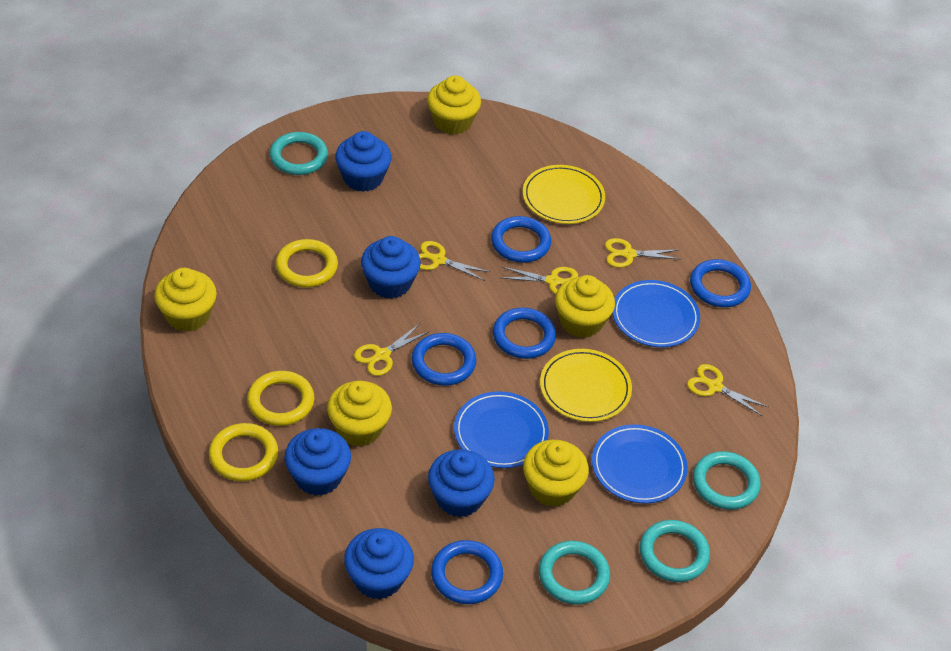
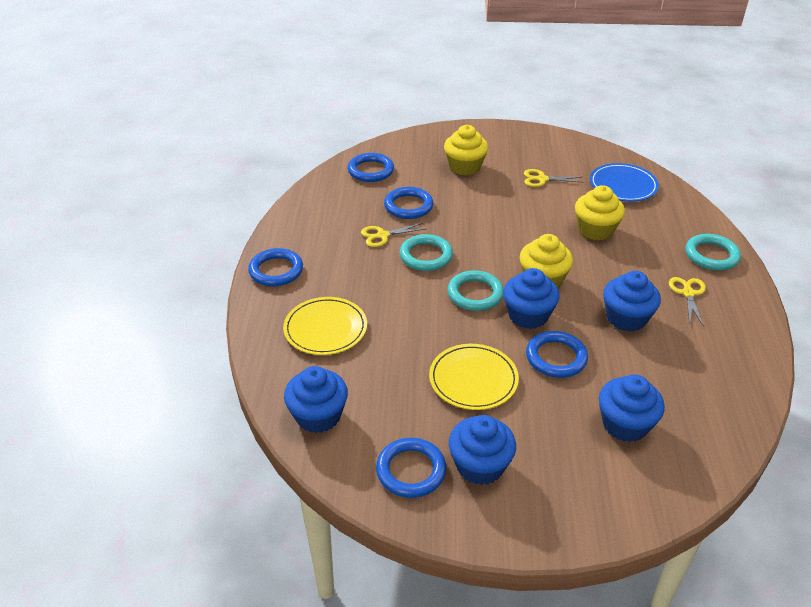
blue plate: 3 -> 1
turquoise ring: 4 -> 3
yellow cupcake: 5 -> 3
yellow ring: 3 -> 0
yellow scissors: 5 -> 3

